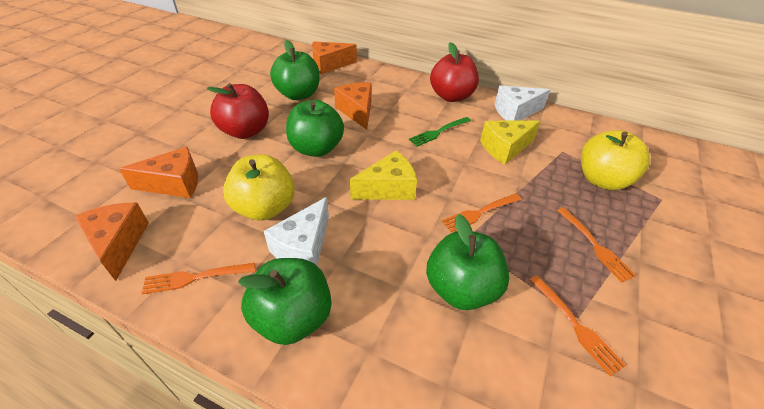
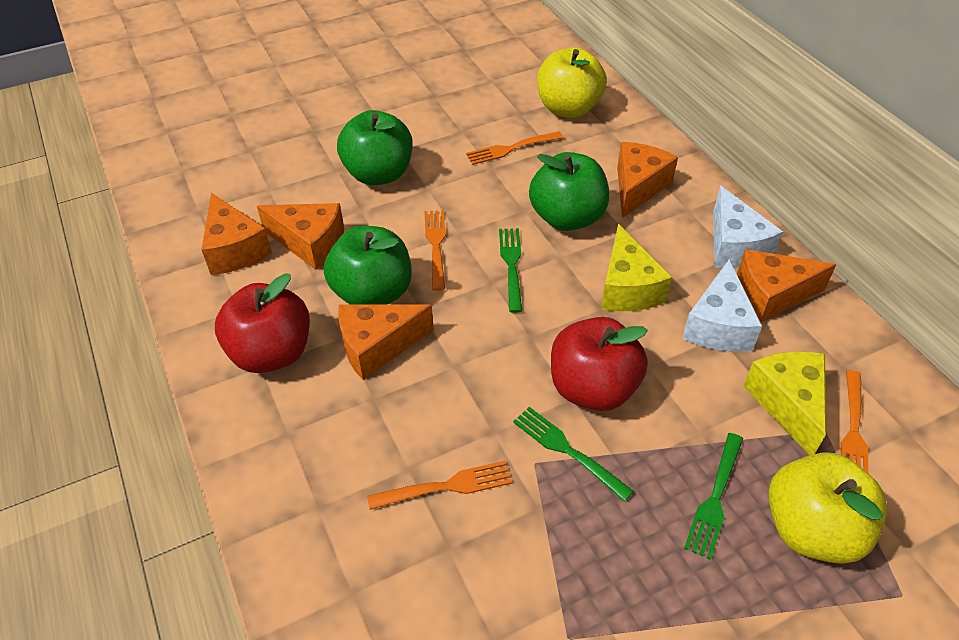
green apple: 4 -> 3
green fork: 1 -> 3
orange cheese: 4 -> 5

